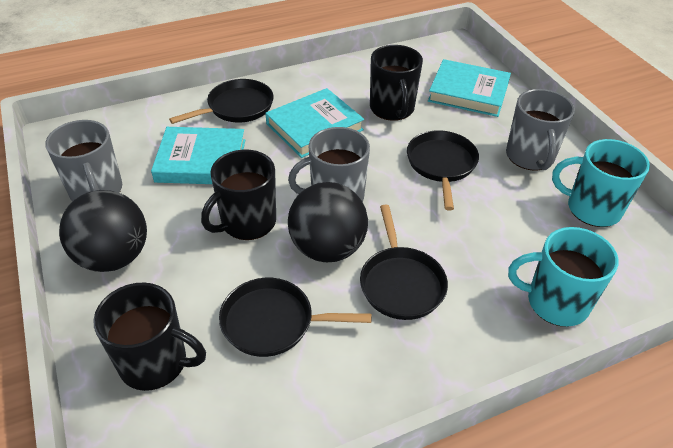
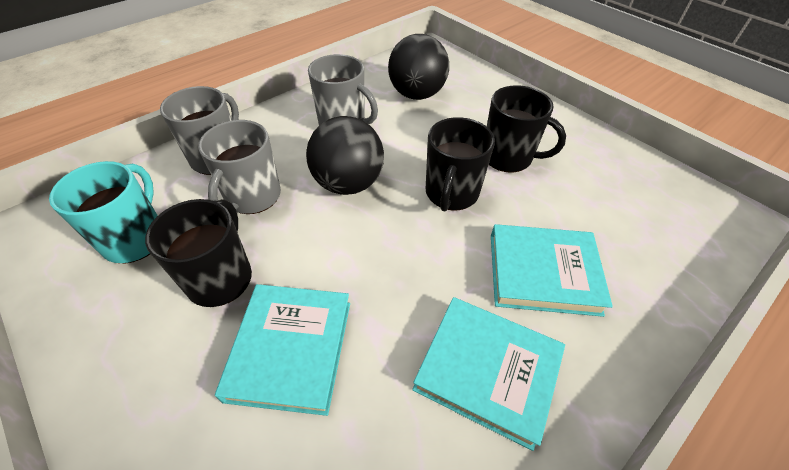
black pan: 4 -> 0
turquoise mug: 2 -> 1

